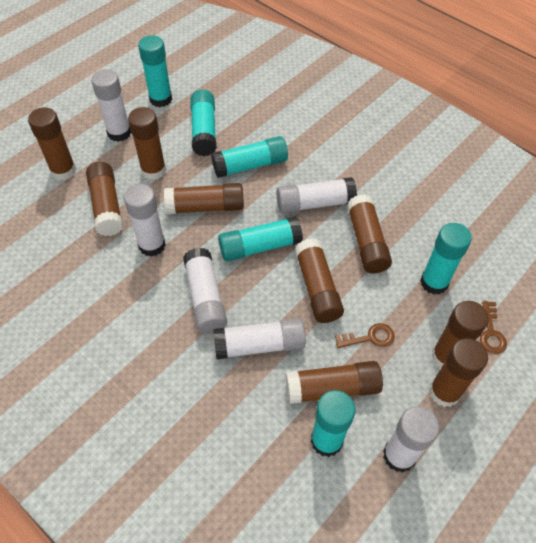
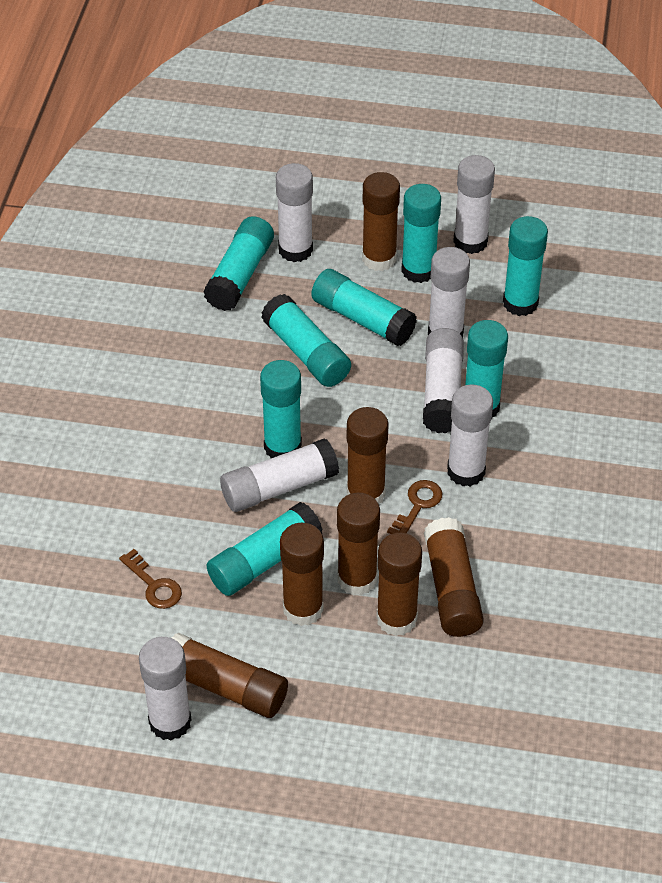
brown glue stick: 9 -> 7
turquoise glue stick: 6 -> 8
white glue stick: 6 -> 7

